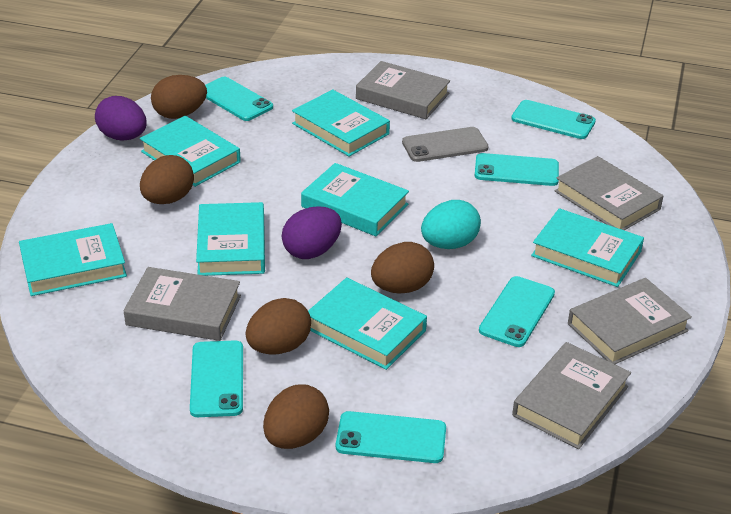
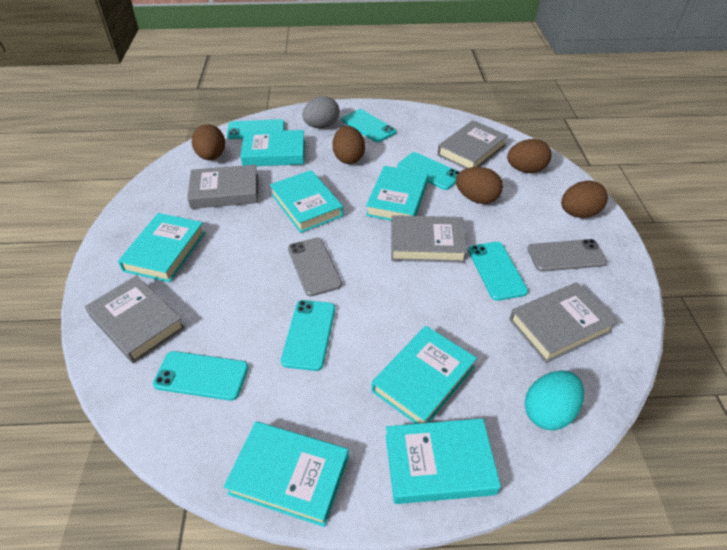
grey egg: 0 -> 1
grey phone: 1 -> 2
purple egg: 2 -> 0

